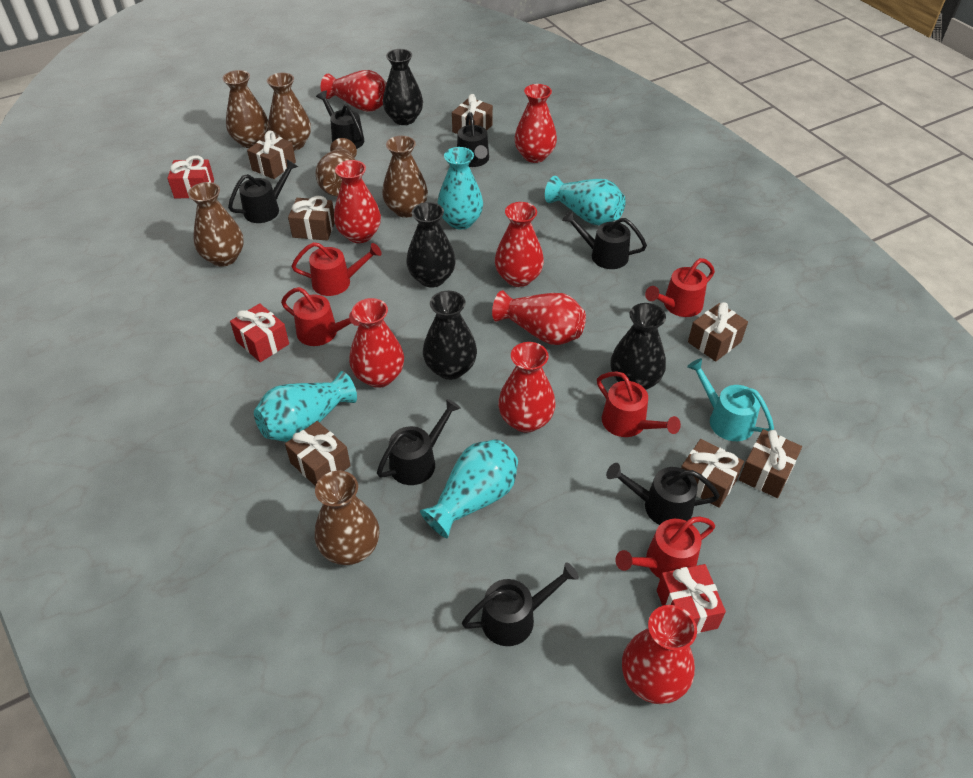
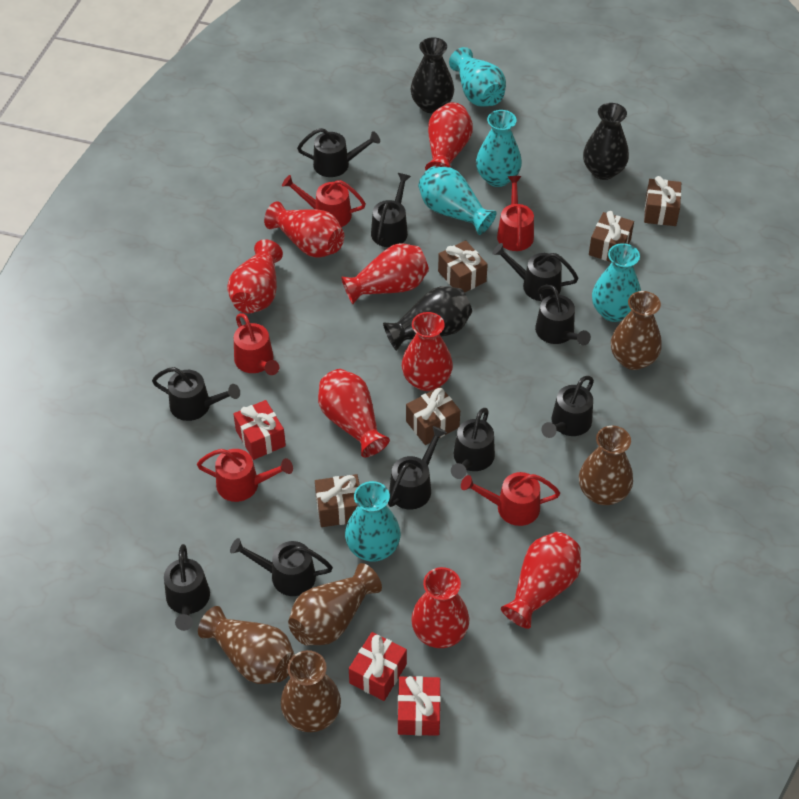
black vase: 4 -> 3
black watering can: 7 -> 10
brown gift: 7 -> 5
brown vase: 6 -> 5
turquoise vase: 4 -> 5
turquoise watering can: 1 -> 0

